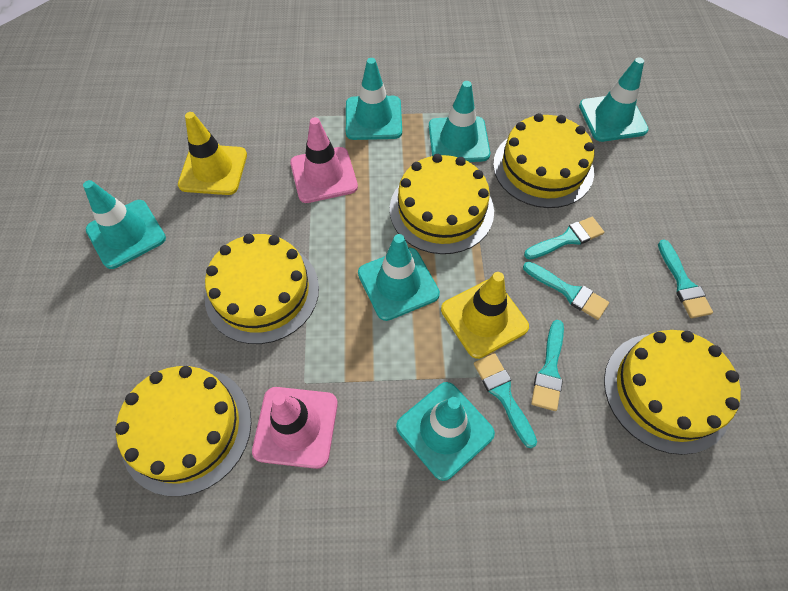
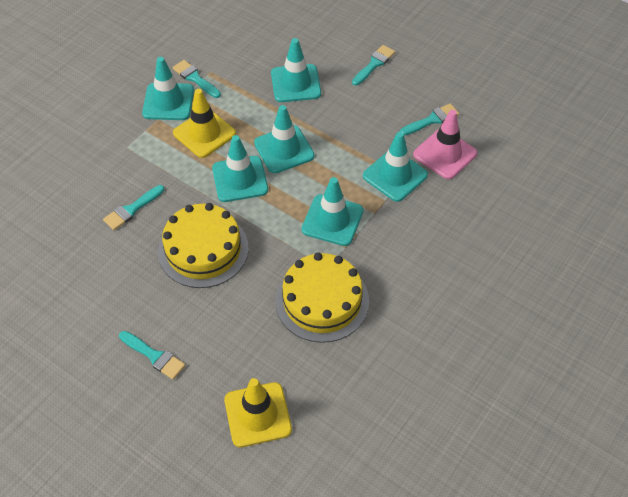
pink traffic cone: 2 -> 1
yellow cake: 5 -> 2

